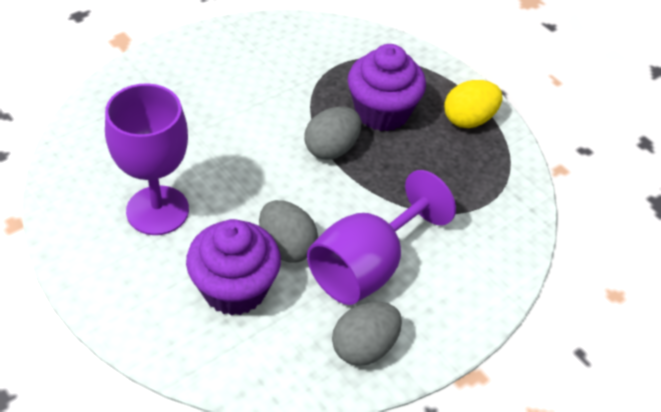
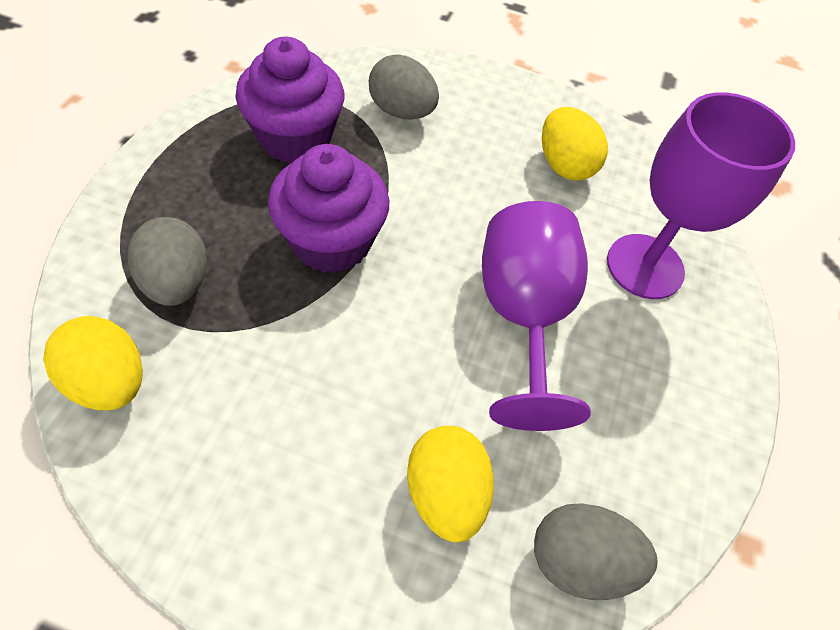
yellow egg: 1 -> 3

